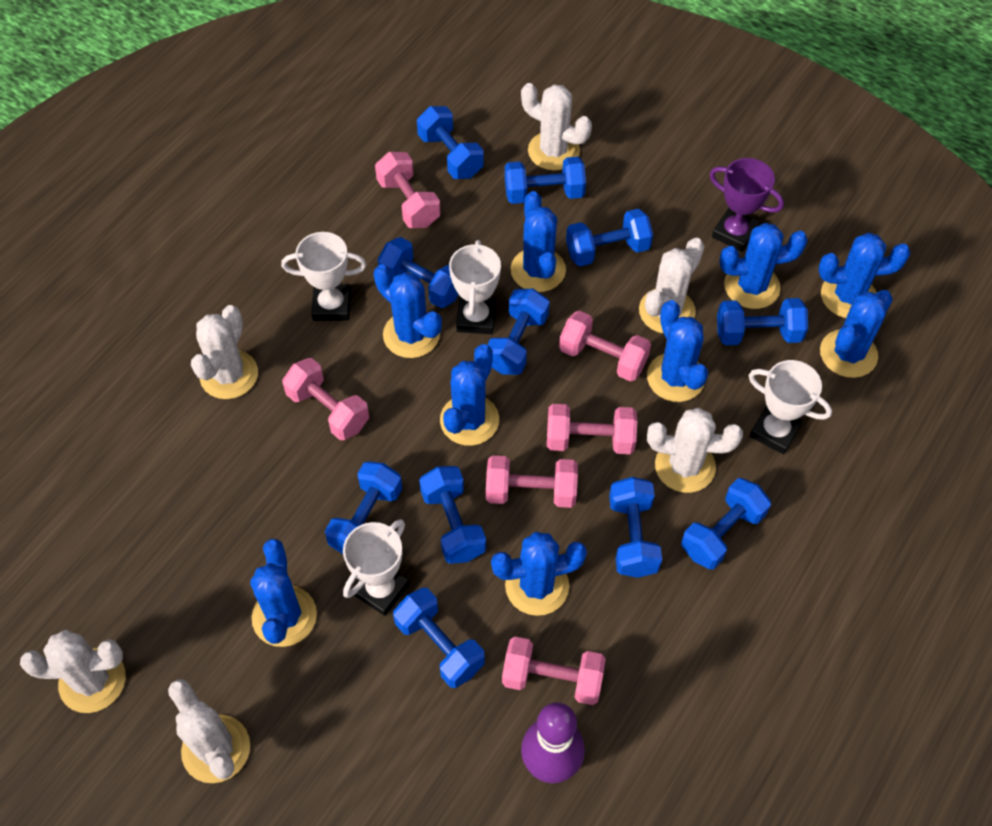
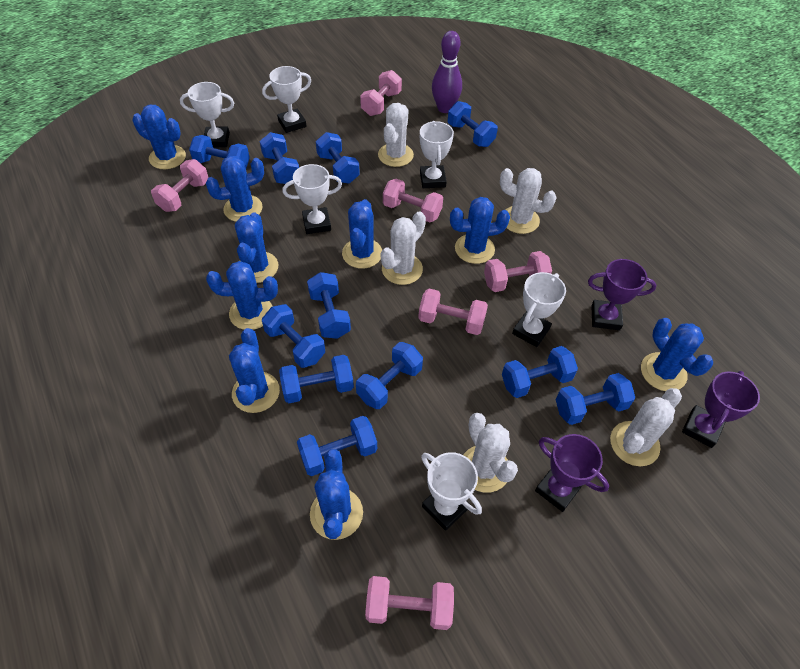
purple trophy: 1 -> 3
white cactus: 6 -> 5
white trophy: 4 -> 6

